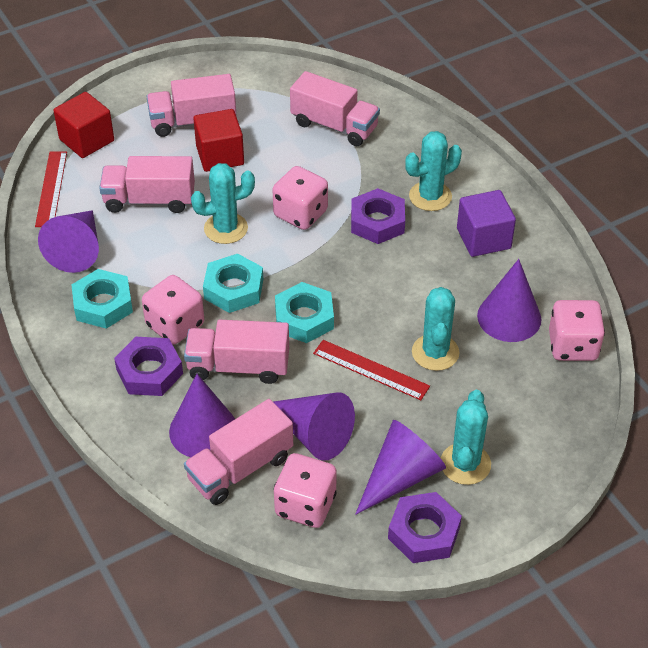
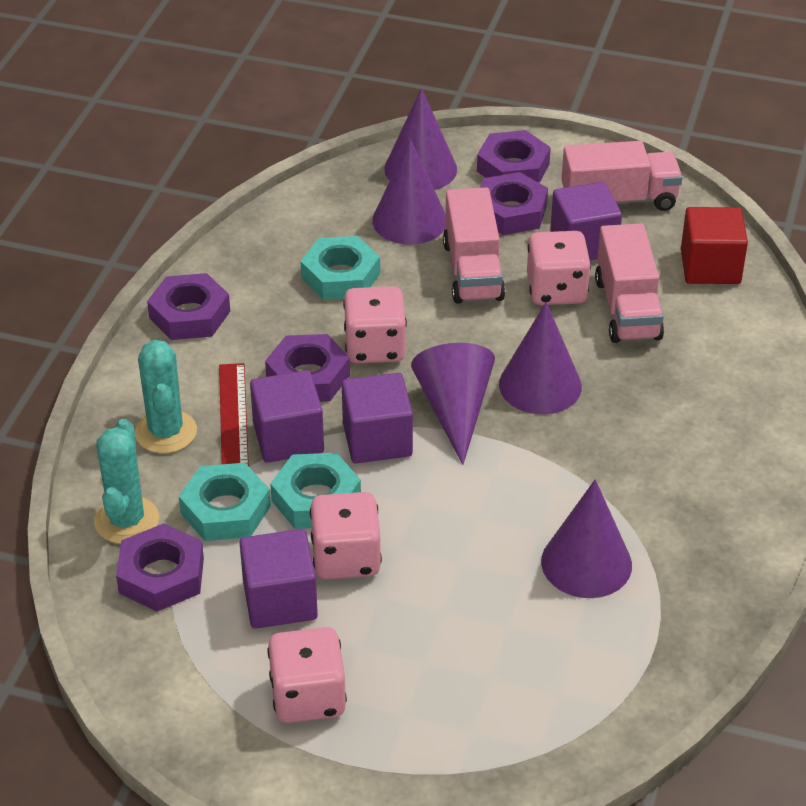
pink truck: 5 -> 3
purple cube: 1 -> 4
purple nut: 3 -> 5
red cube: 2 -> 1
red ruler: 2 -> 1
turquoise cactus: 4 -> 2

